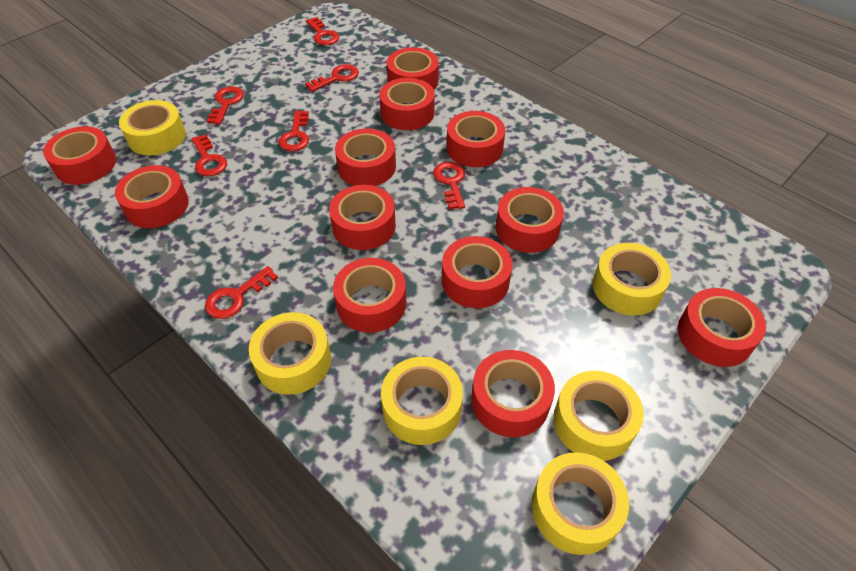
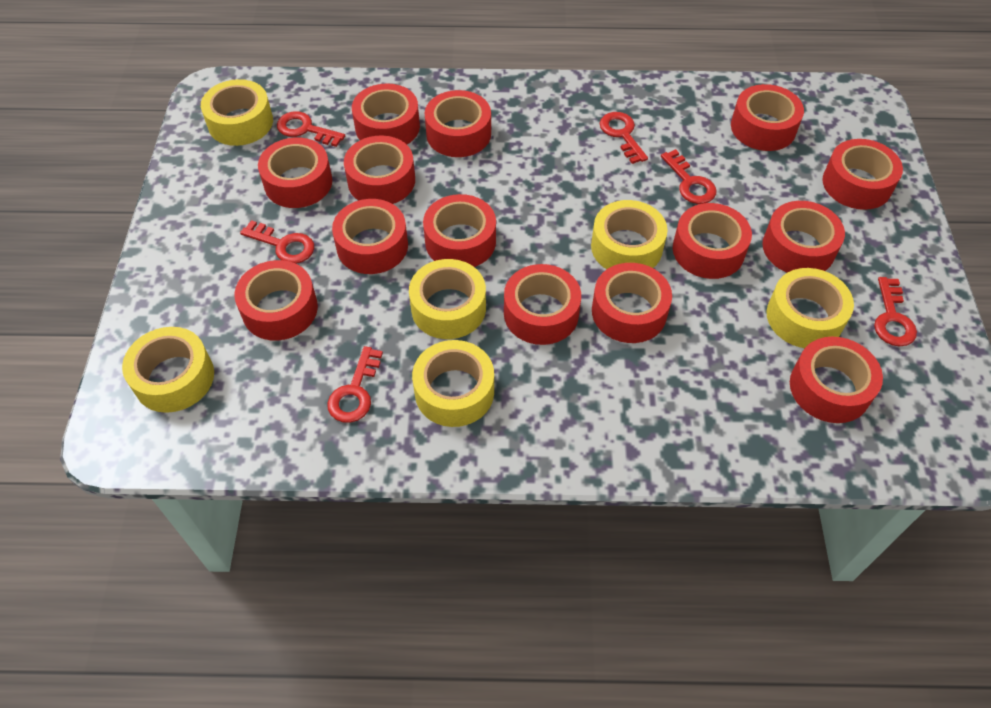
red key: 7 -> 6
red tape: 12 -> 14

